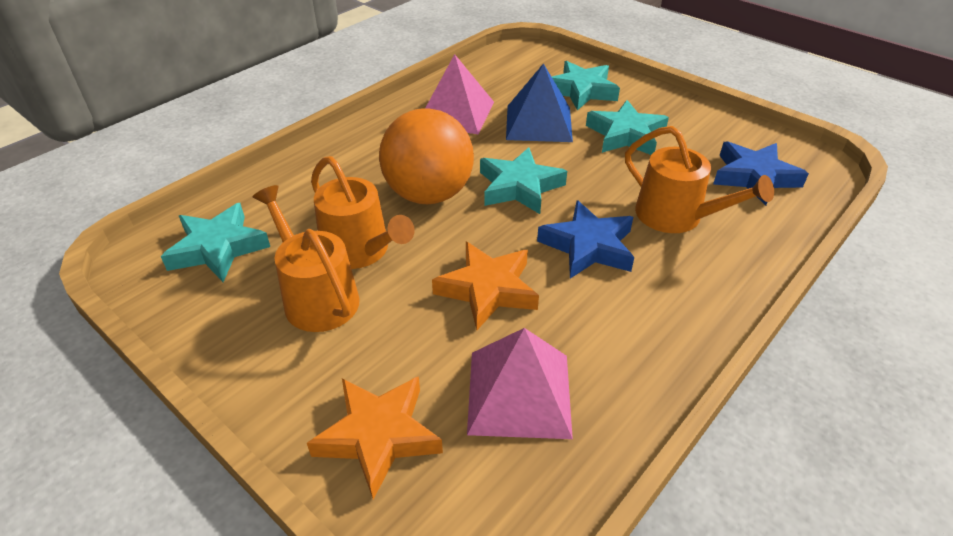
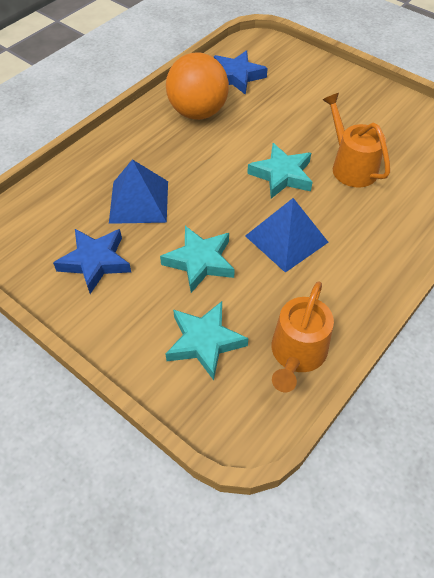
blue pyramid: 1 -> 2
orange star: 2 -> 0
orange watering can: 3 -> 2
pink pyramid: 2 -> 0
turquoise star: 4 -> 3

